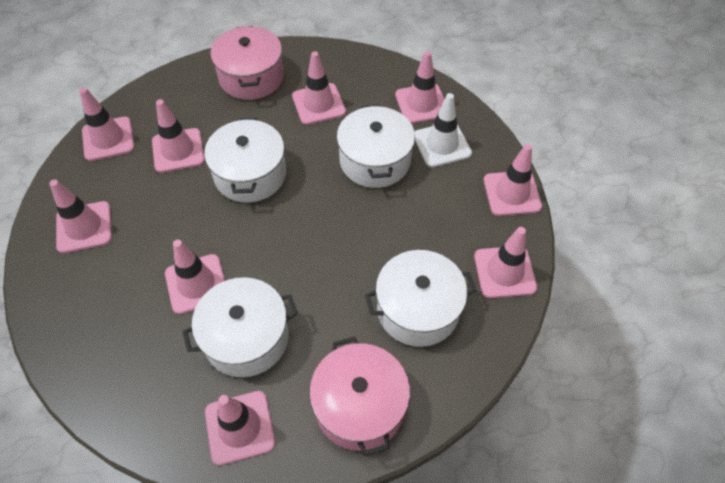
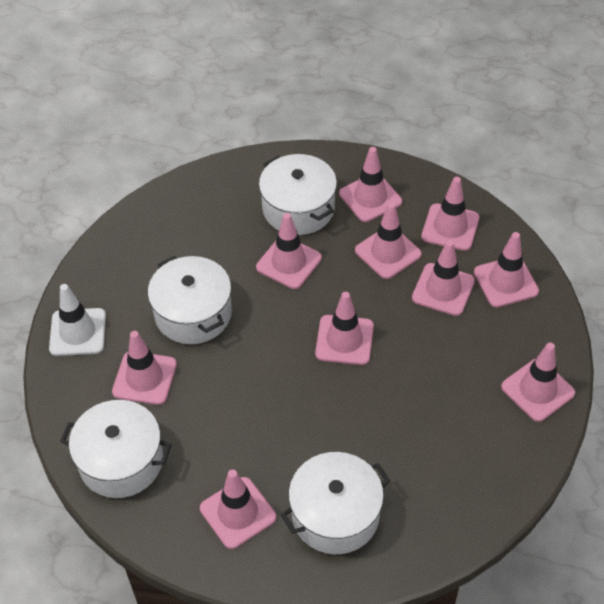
pink pot: 2 -> 0
pink traffic cone: 9 -> 10

